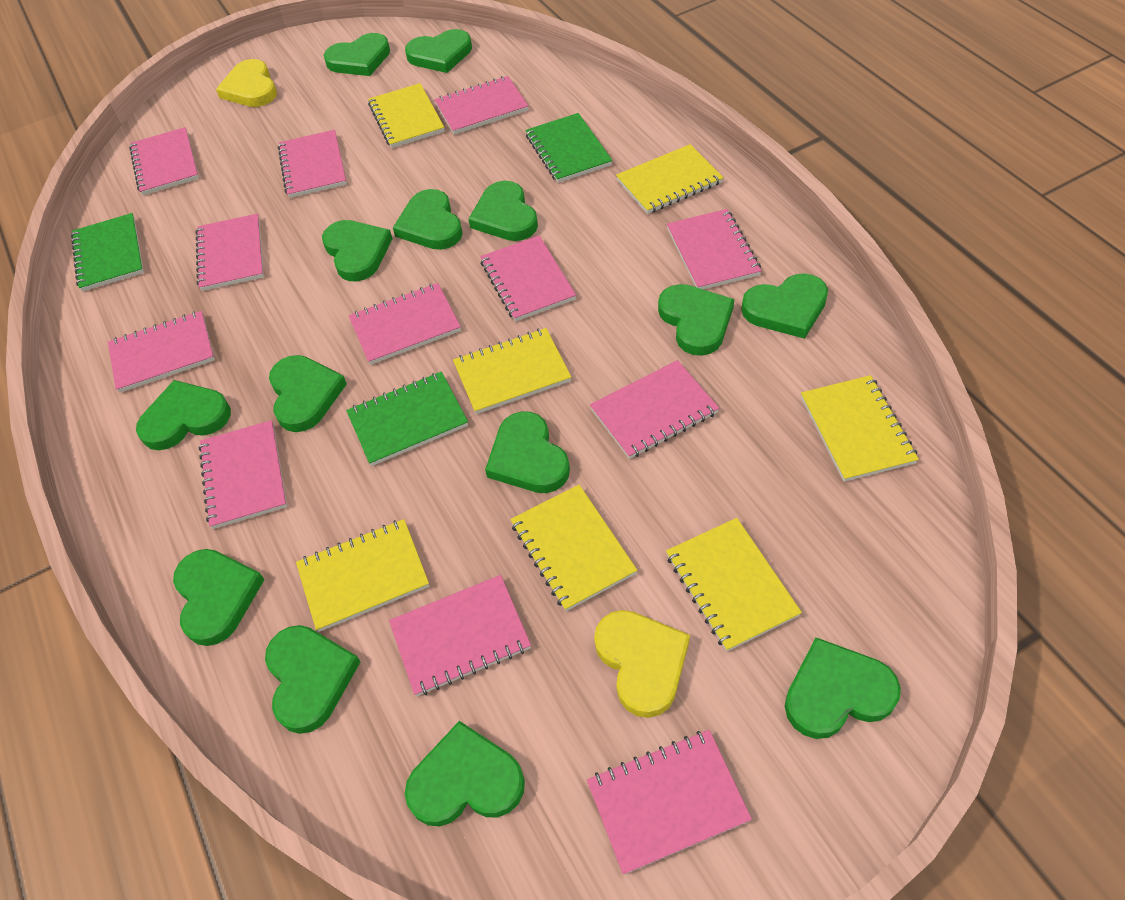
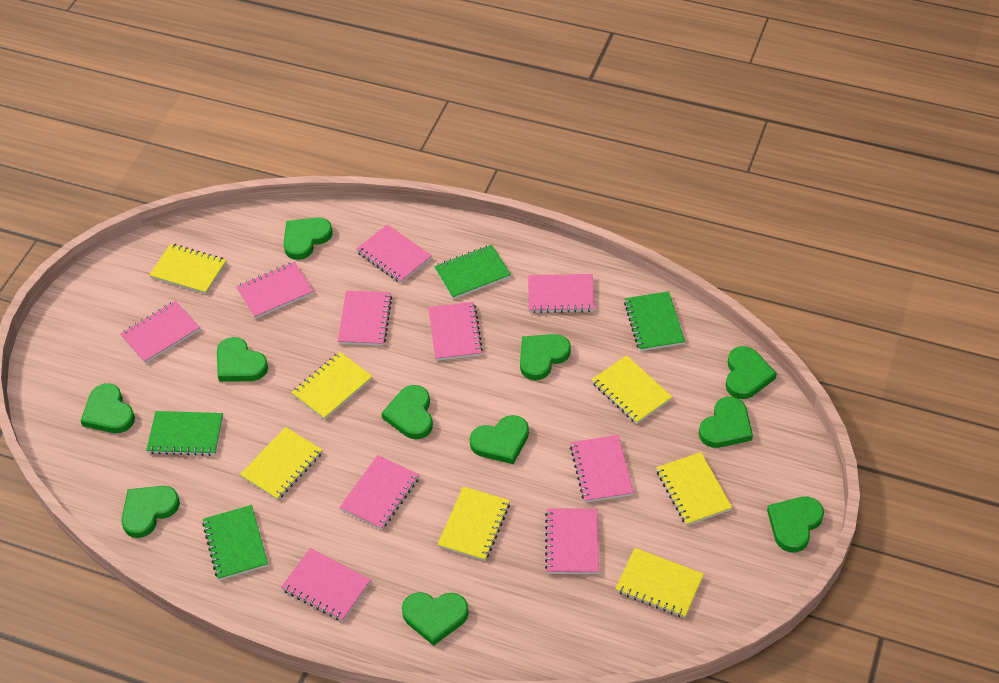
green heart: 14 -> 11
green notebook: 3 -> 4
pink notebook: 12 -> 10
yellow heart: 2 -> 0

